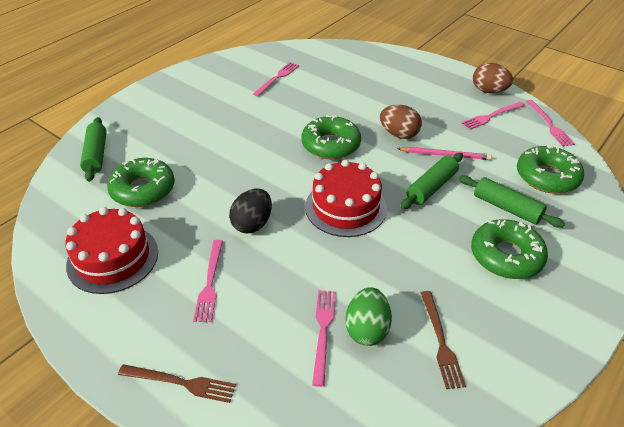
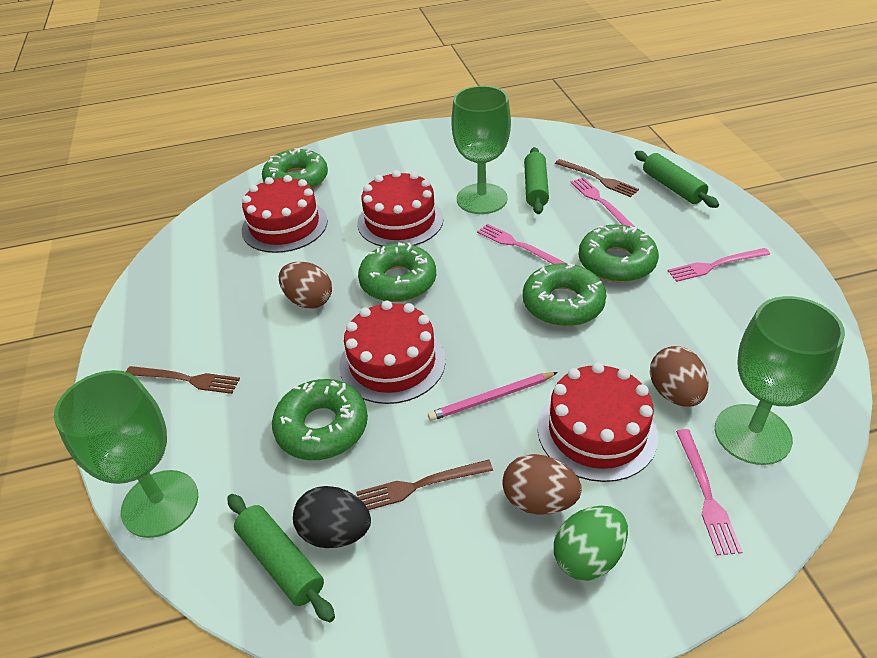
brown egg: 2 -> 3
brown fork: 2 -> 3
green donut: 4 -> 5
green goblet: 0 -> 3
pink fork: 5 -> 4
red cake: 2 -> 4

